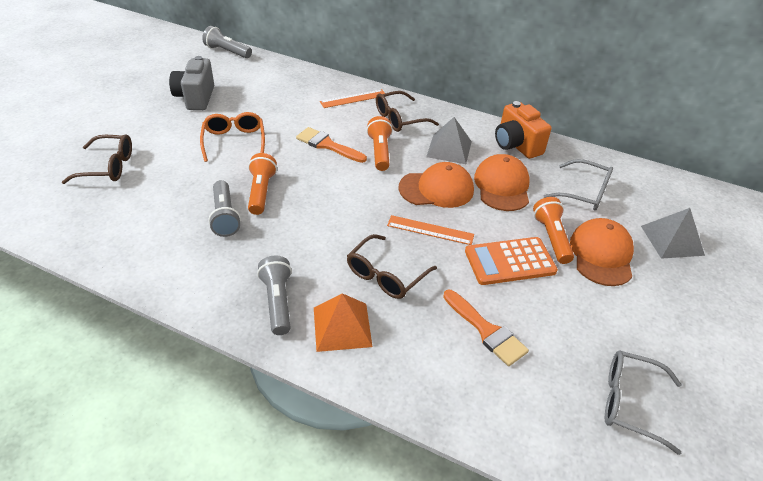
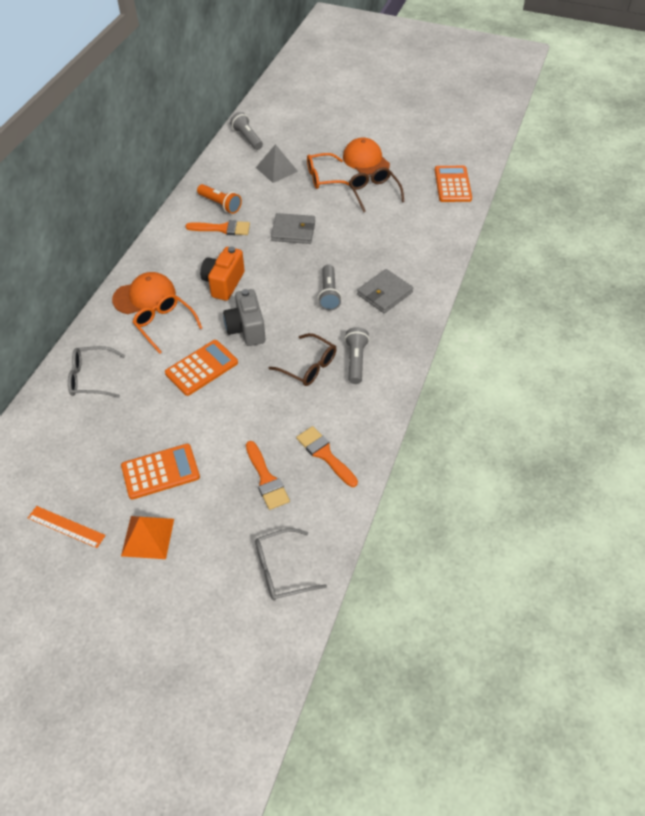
brown glasses: 3 -> 2
grey pyramid: 2 -> 1
grey wallet: 0 -> 2
orange brush: 2 -> 3
orange calculator: 1 -> 3
orange cap: 3 -> 2
orange flashlight: 3 -> 1
orange glasses: 1 -> 2
orange ruler: 2 -> 1

